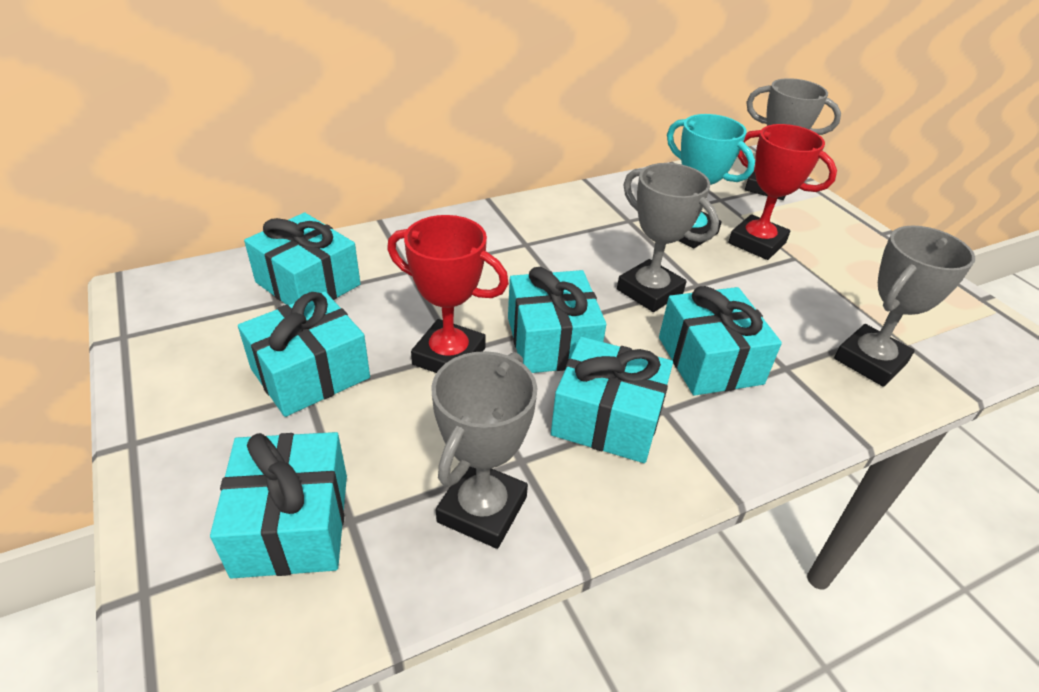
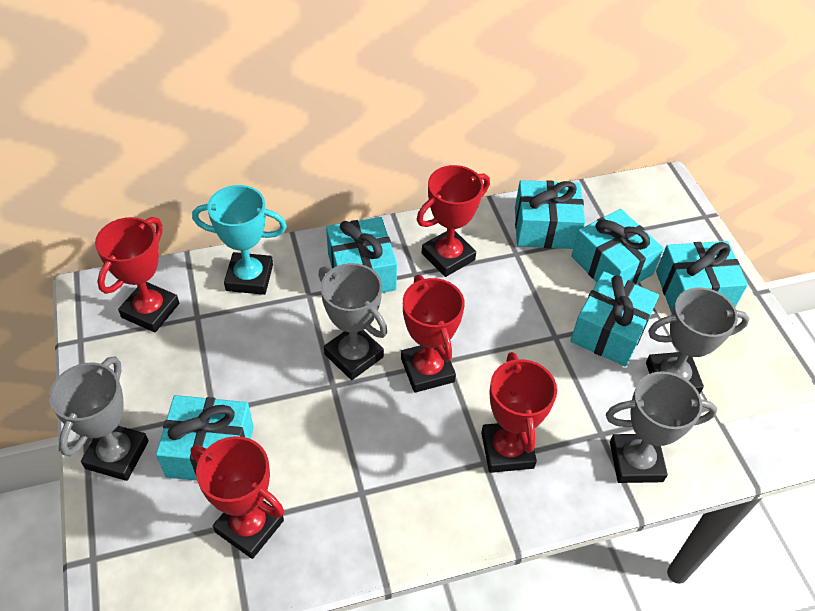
red trophy: 2 -> 5

